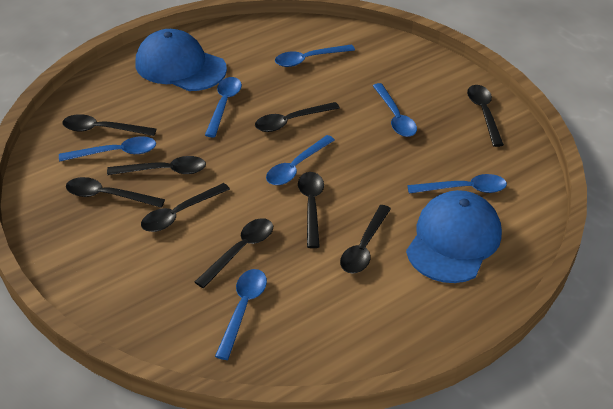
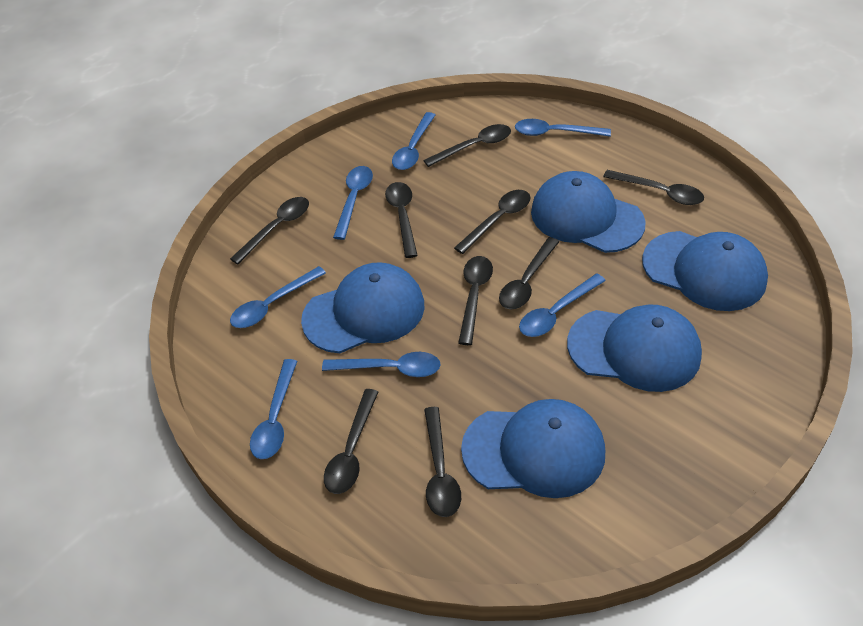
blue cap: 2 -> 5

